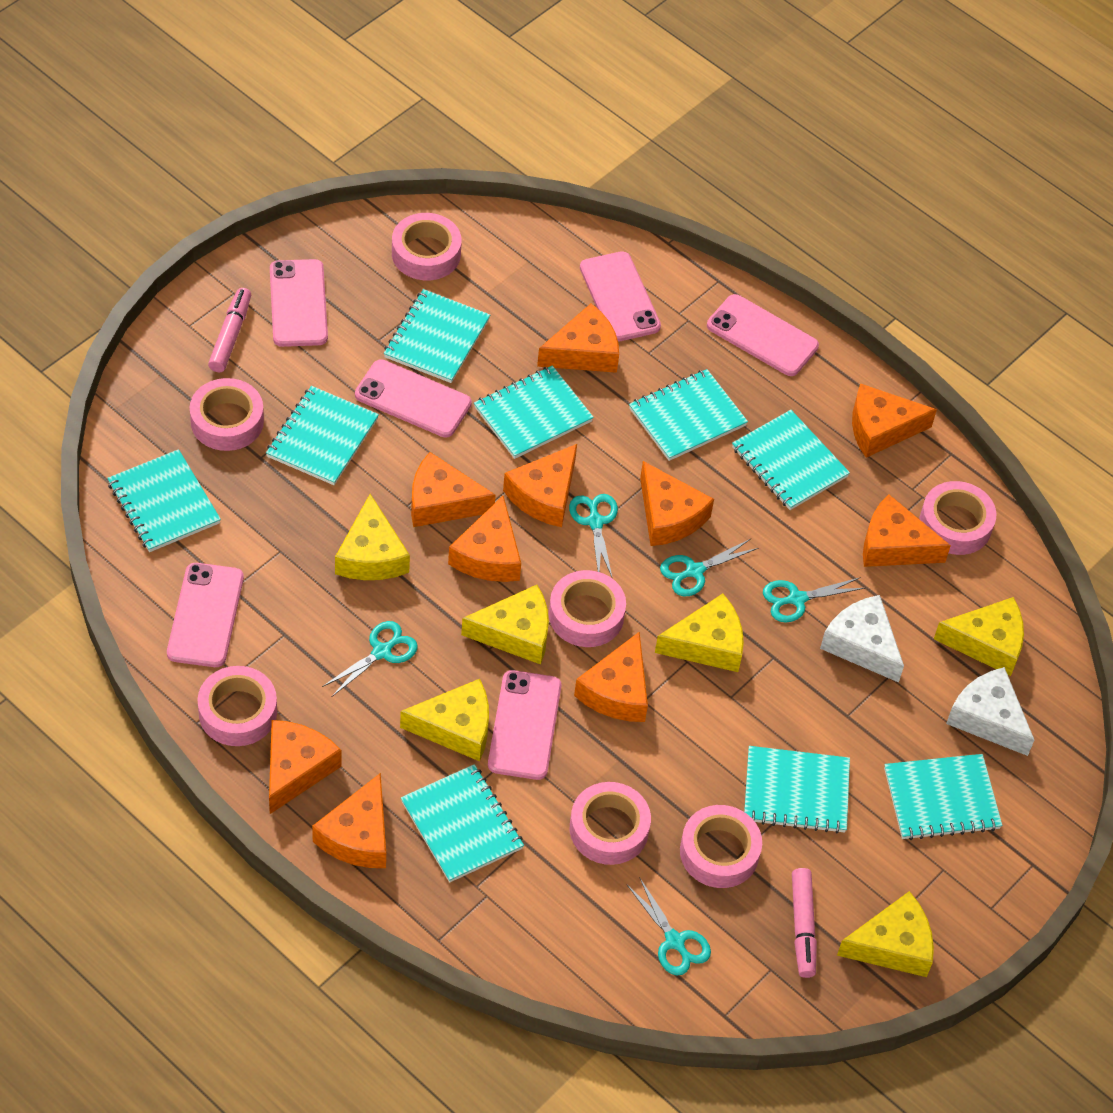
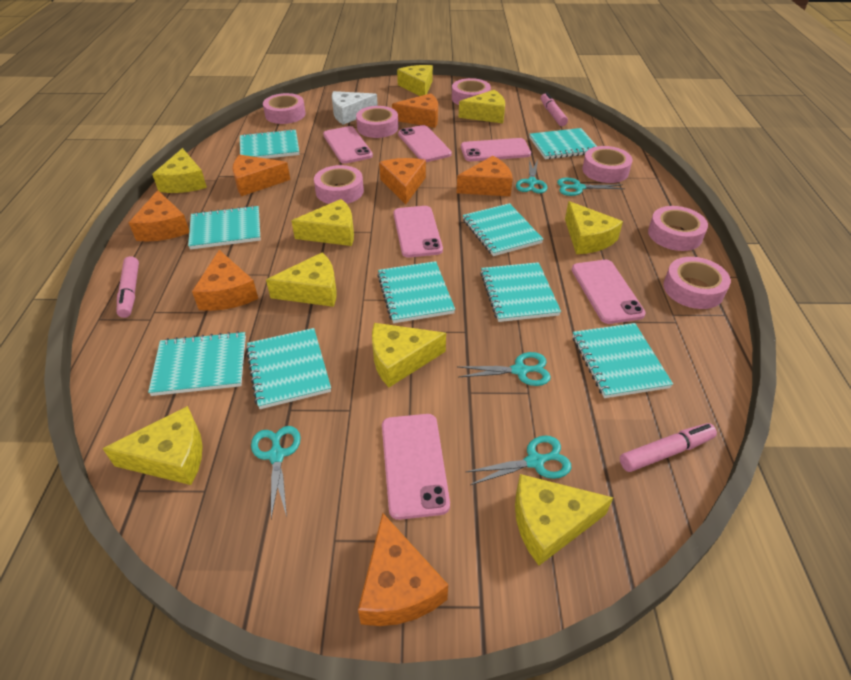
orange cheese: 10 -> 7
pink marker: 2 -> 3
white cheese: 2 -> 1
yellow cheese: 6 -> 9

